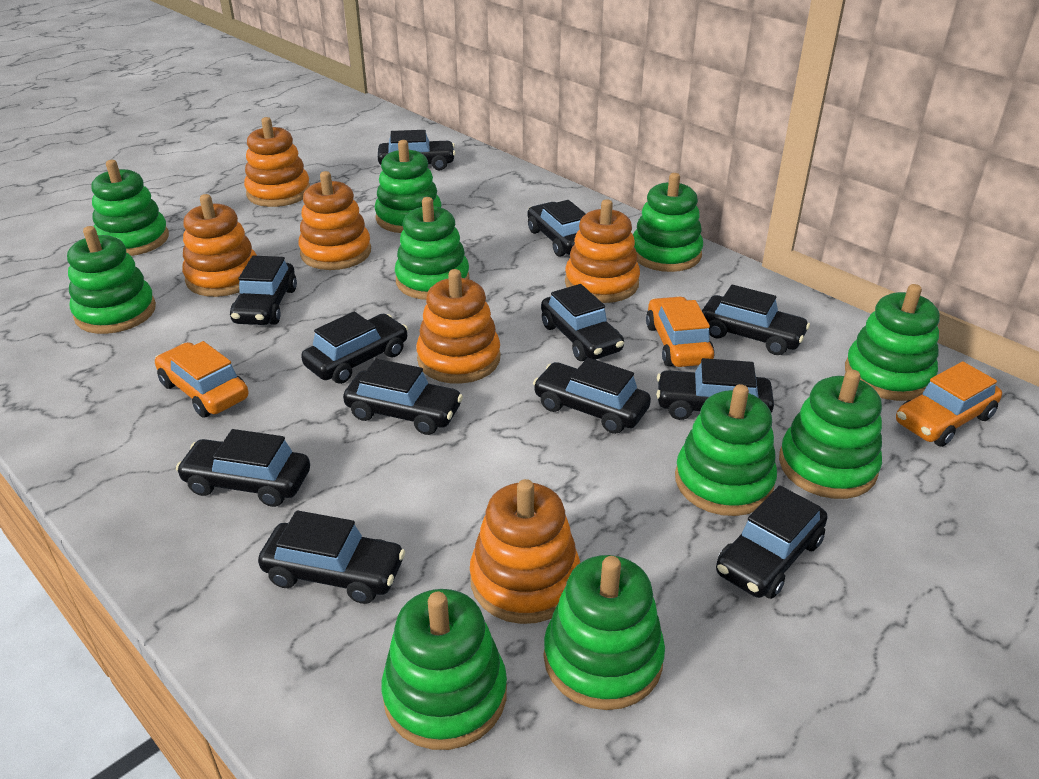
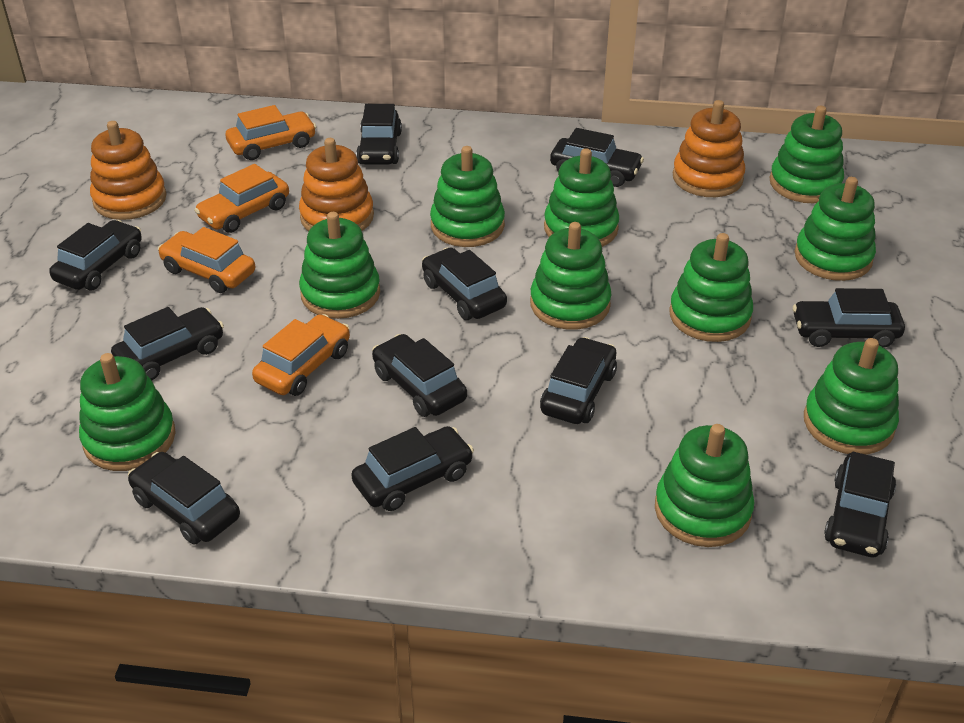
black car: 12 -> 11
orange car: 3 -> 4
orange stacking toy: 6 -> 3

